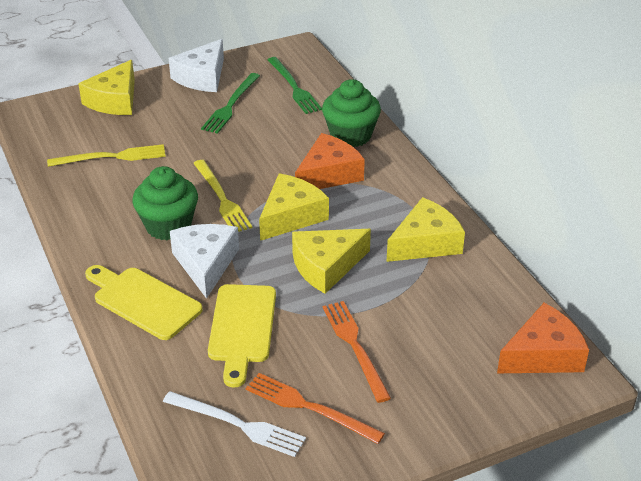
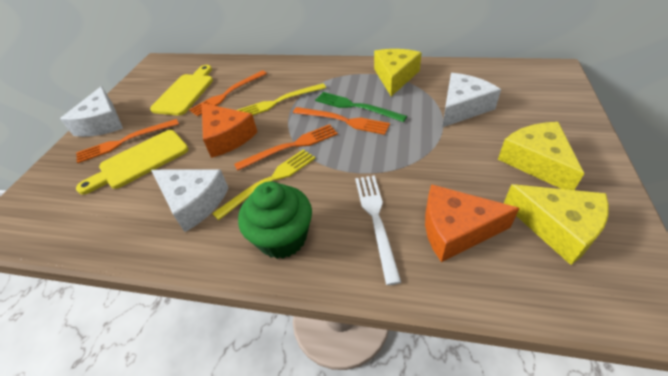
green cupcake: 2 -> 1
green fork: 2 -> 1
orange fork: 2 -> 4
white cheese: 2 -> 3
yellow cheese: 4 -> 3

